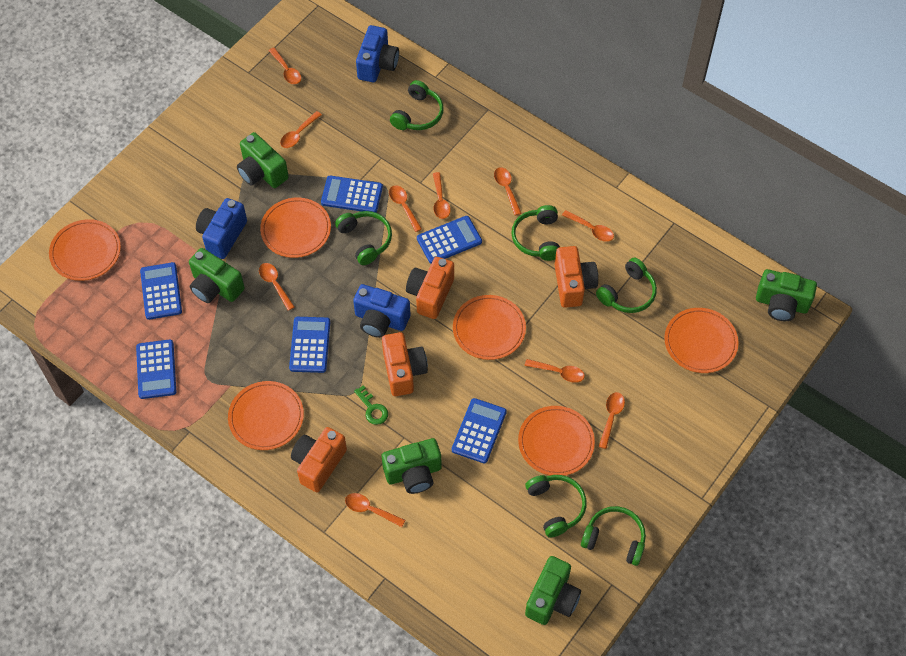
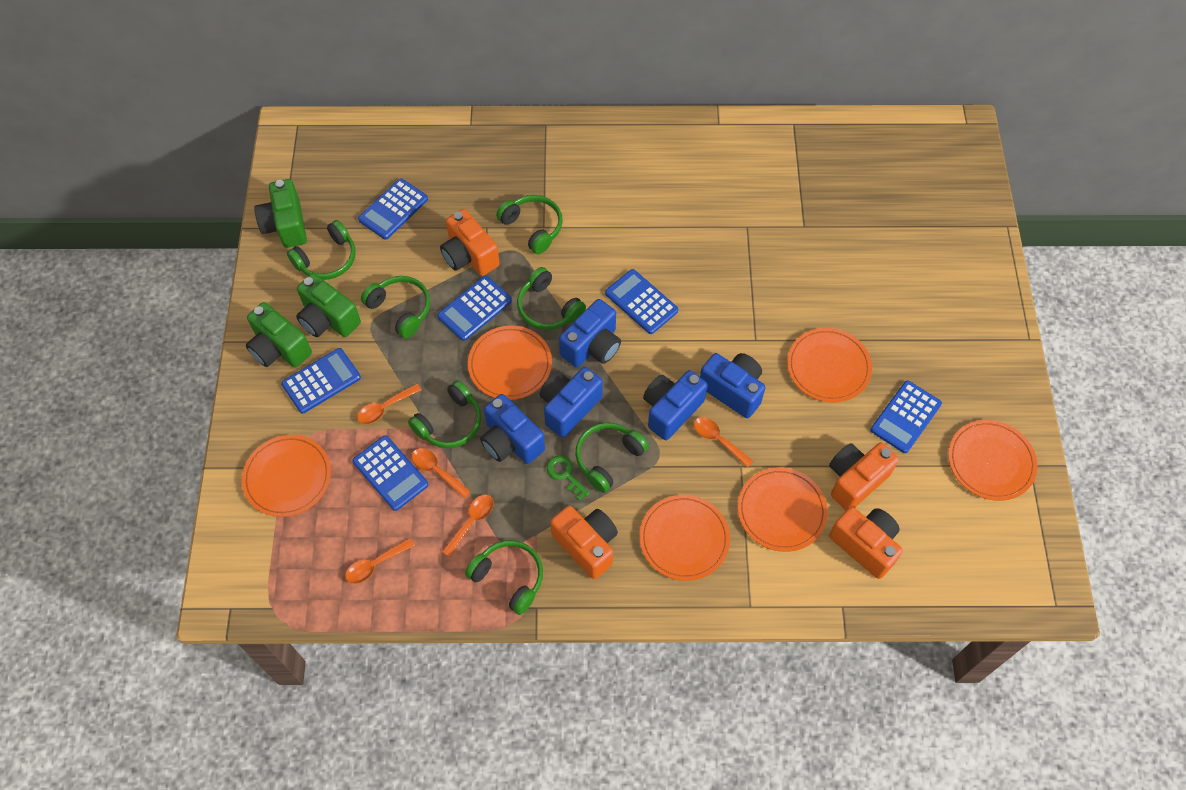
blue camera: 3 -> 5
green camera: 5 -> 3
green headphones: 6 -> 7
orange spoon: 10 -> 5

